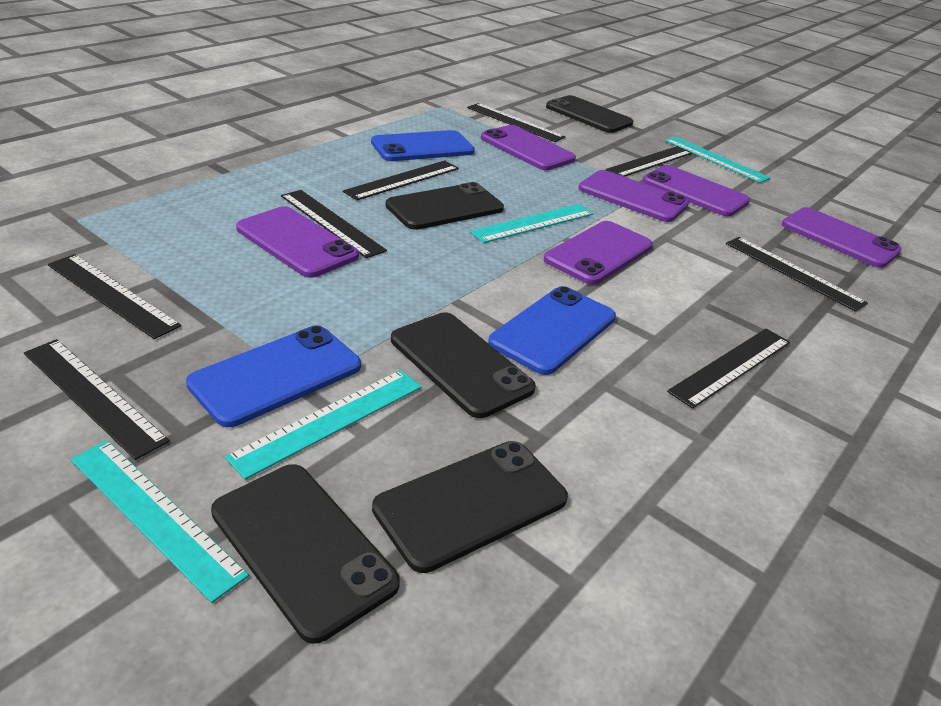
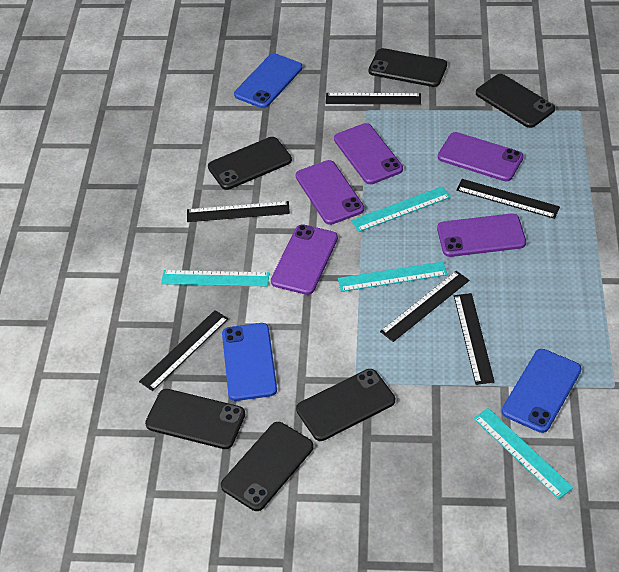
black phone: 5 -> 6
black ruler: 8 -> 6
purple phone: 6 -> 5

